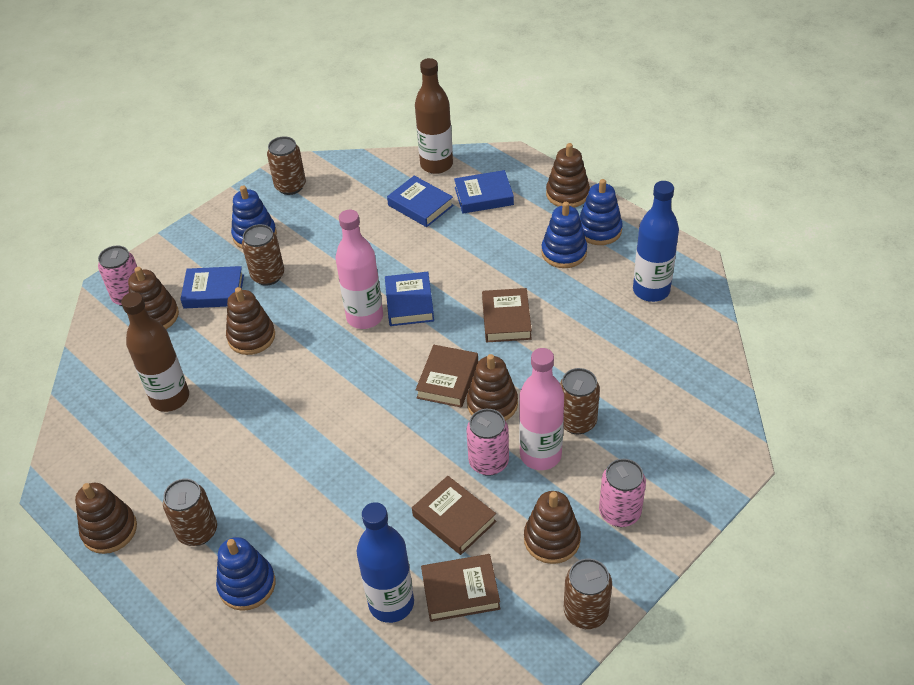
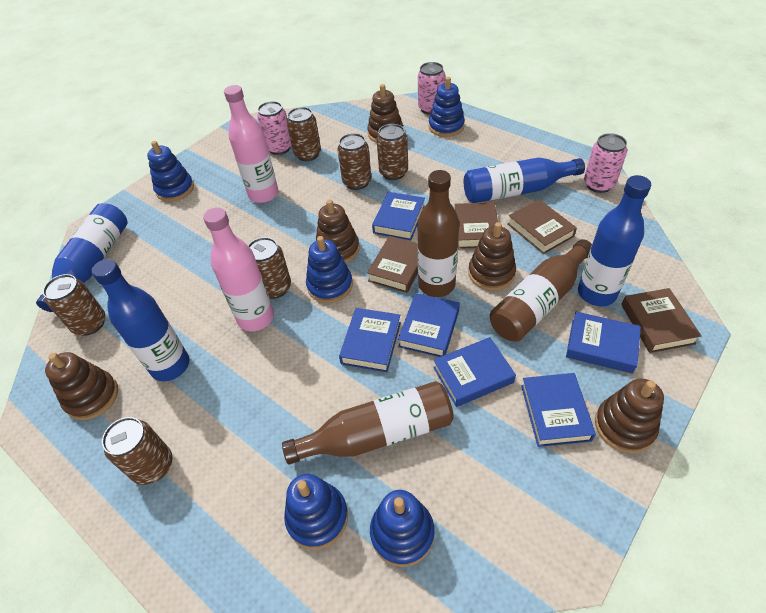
blue book: 4 -> 6
blue bottle: 2 -> 4
blue stacking toy: 4 -> 5
brown bottle: 2 -> 3
brown can: 5 -> 6
brown stacking toy: 6 -> 5

